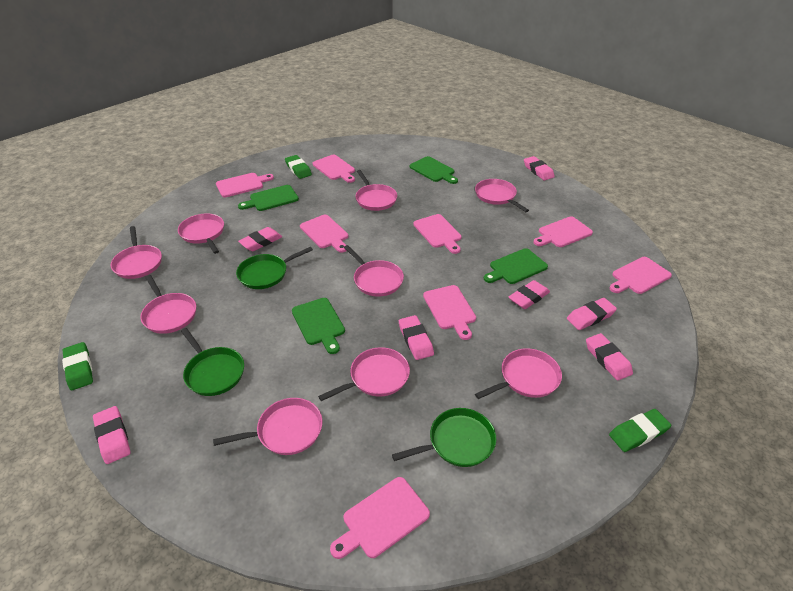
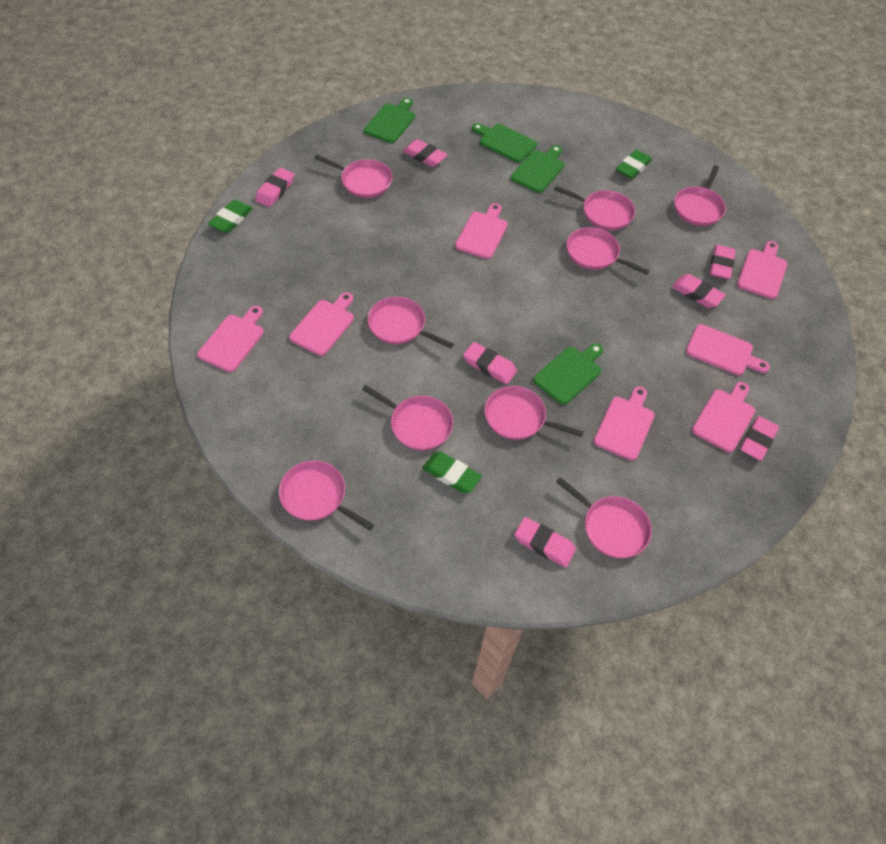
green pan: 3 -> 0
pink cutting board: 8 -> 7

